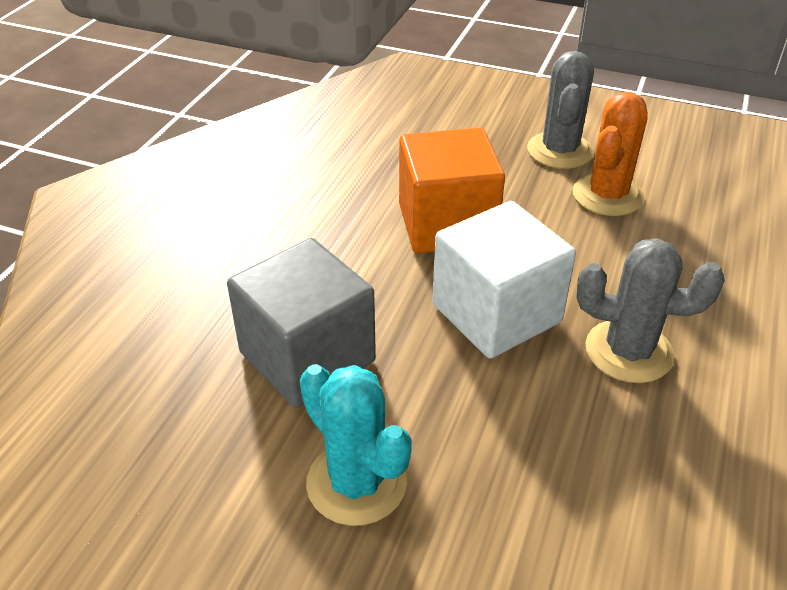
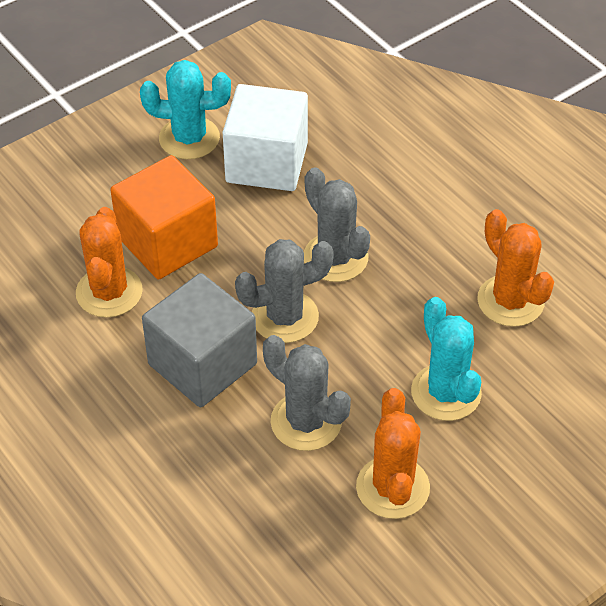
grey cactus: 2 -> 3
orange cactus: 1 -> 3
turquoise cactus: 1 -> 2

